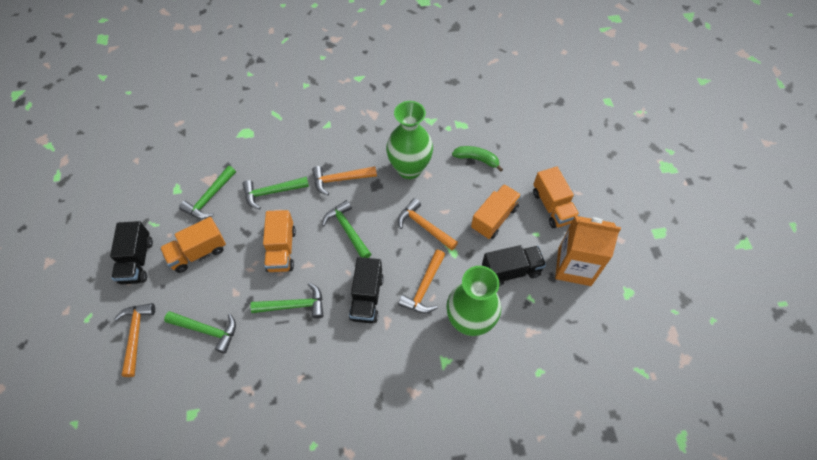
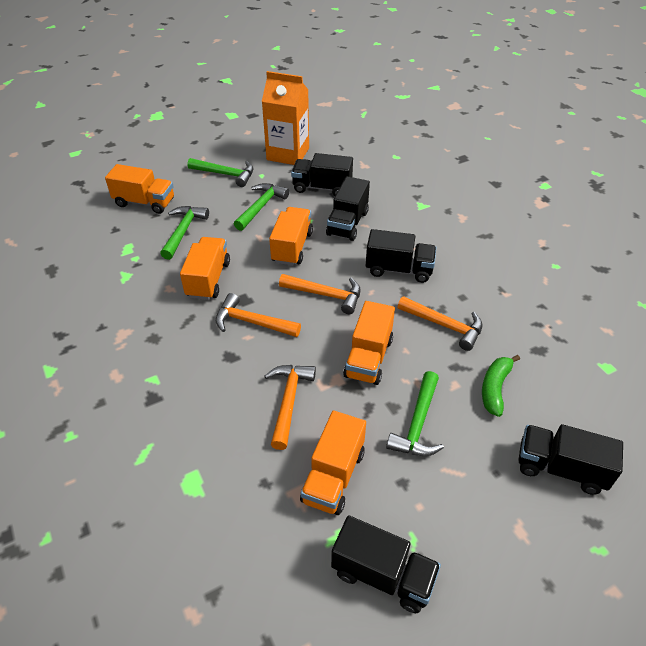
black truck: 3 -> 5
green hammer: 5 -> 4
green vase: 2 -> 0
orange truck: 4 -> 5

